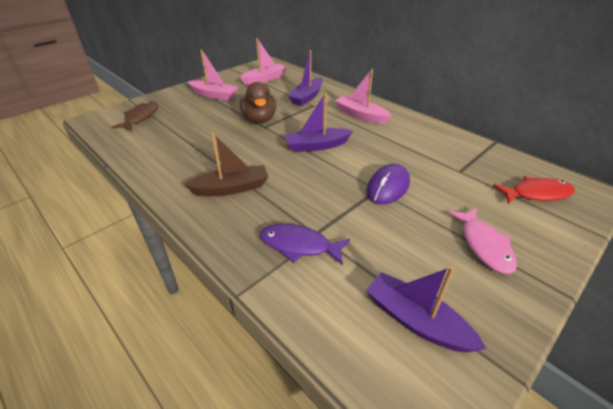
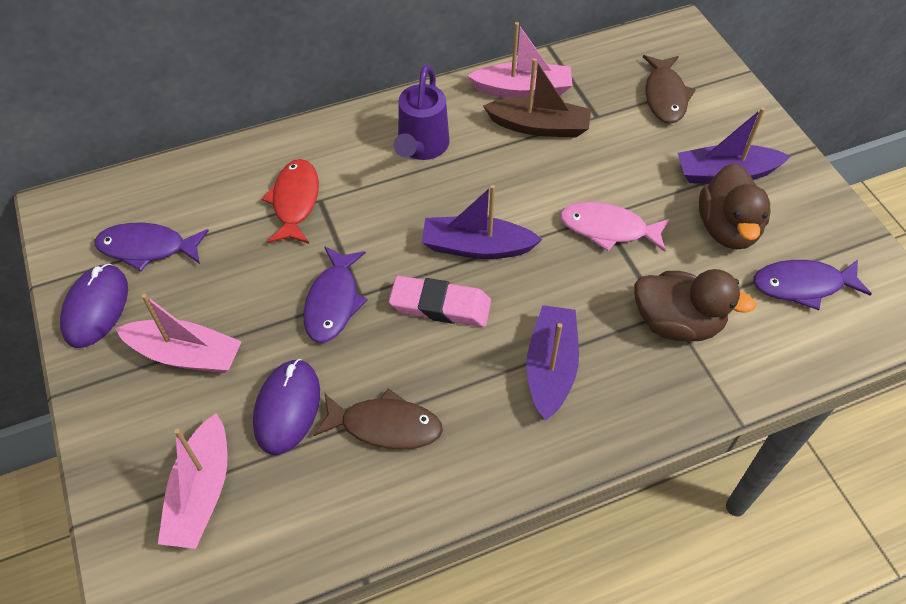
brown duck: 1 -> 2
brown fish: 1 -> 2
pink eraser: 0 -> 1
purple fish: 1 -> 3
purple mouse: 1 -> 2
purple watering can: 0 -> 1

